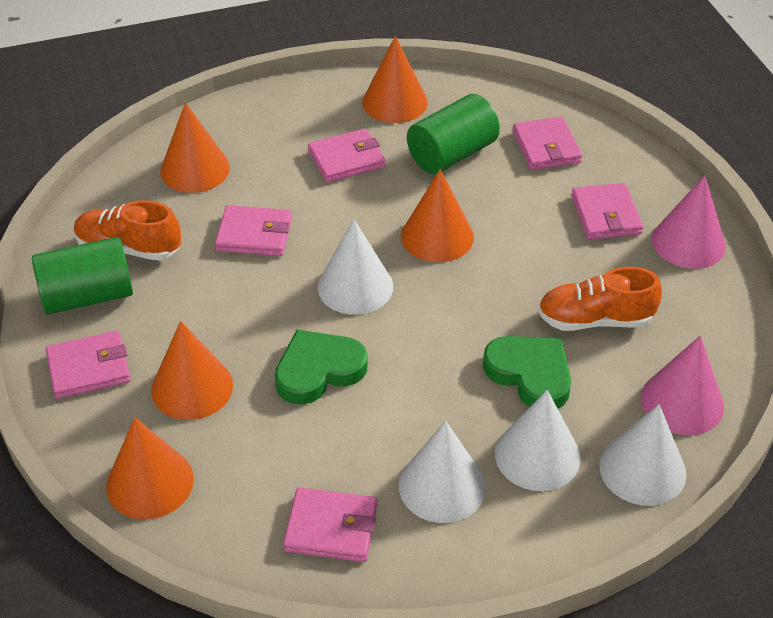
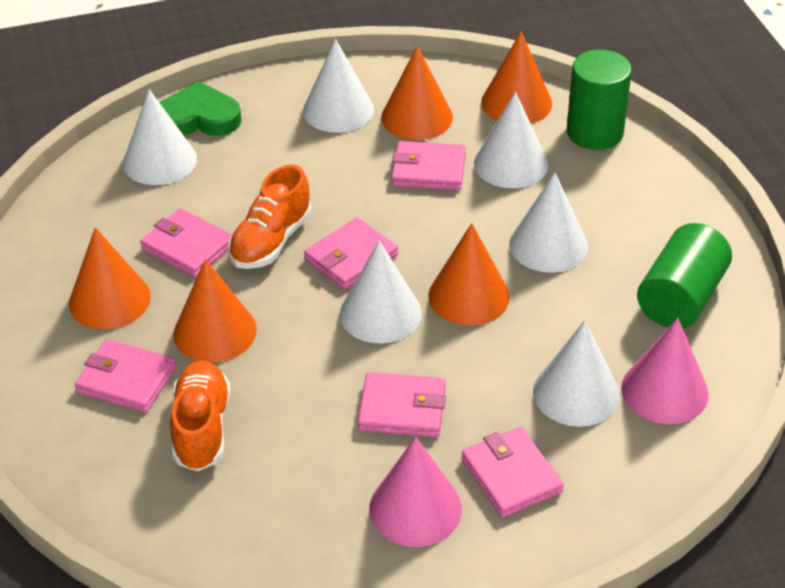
green heart: 2 -> 1
white cone: 4 -> 6

